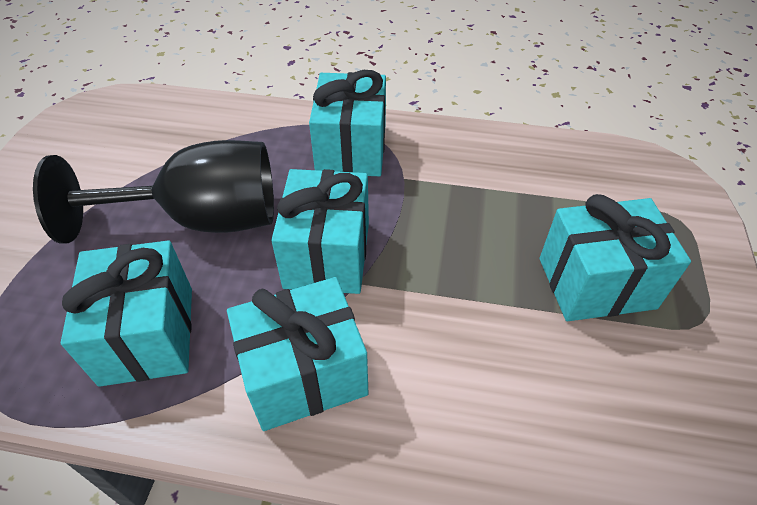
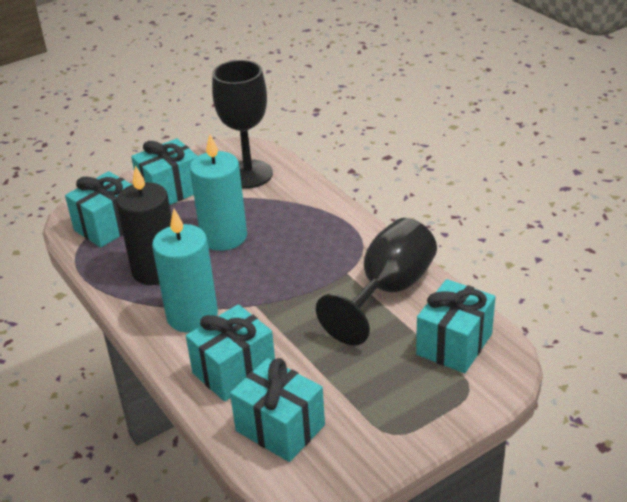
black candle: 0 -> 1
black goblet: 1 -> 2
turquoise candle: 0 -> 2

